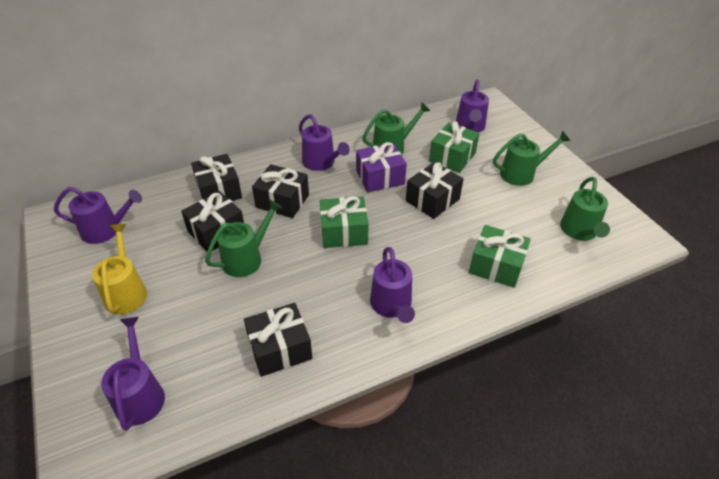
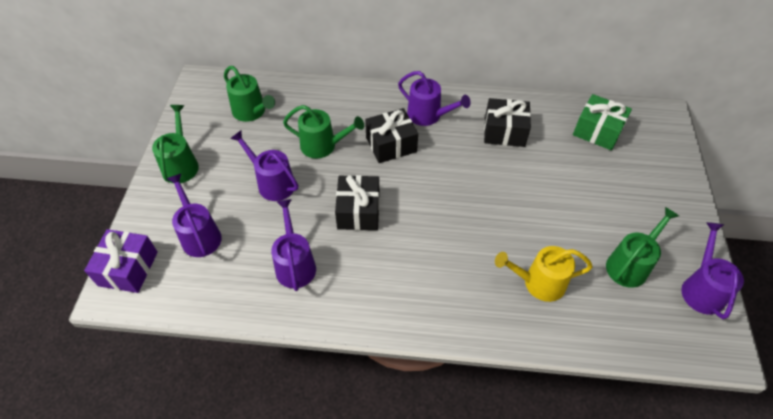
black gift: 5 -> 3
green gift: 3 -> 1

